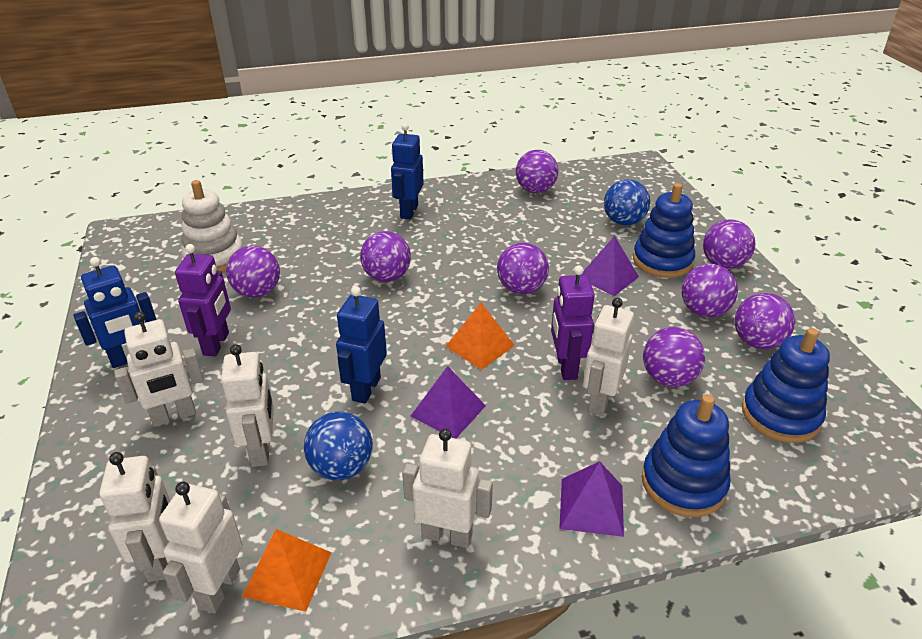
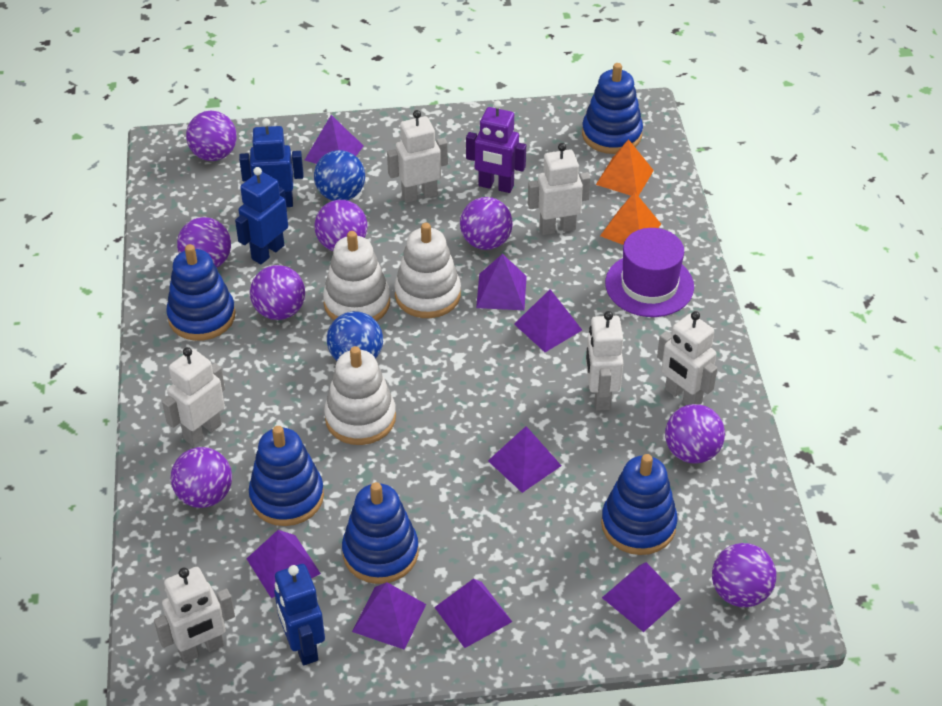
blue stacking toy: 3 -> 5
purple hat: 0 -> 1
purple pyramid: 3 -> 8
purple robot: 2 -> 1
white stacking toy: 1 -> 3

